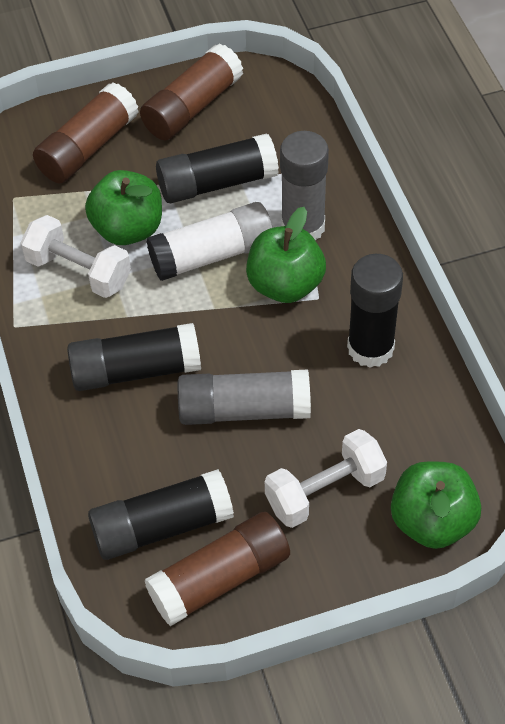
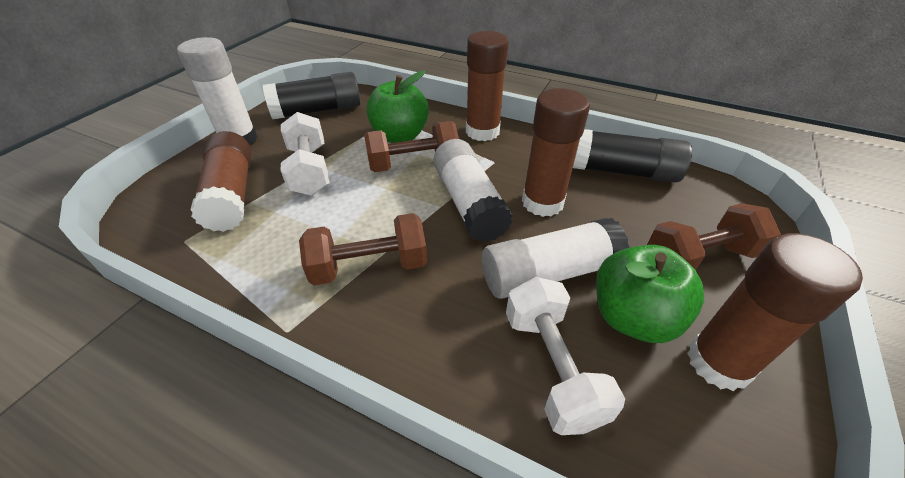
black glue stick: 4 -> 2
brown dumbbell: 0 -> 3
brown glue stick: 3 -> 4
green apple: 3 -> 2
grey glue stick: 2 -> 0
white glue stick: 1 -> 3

